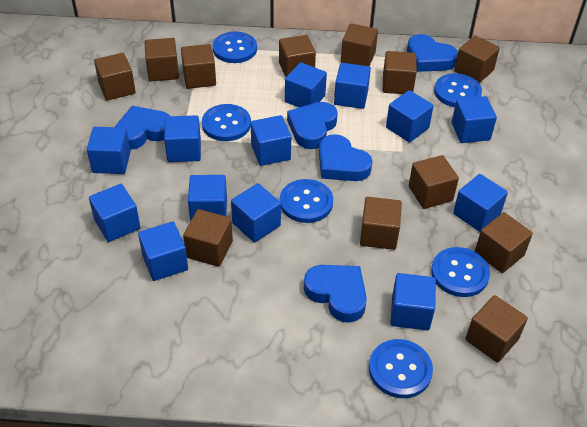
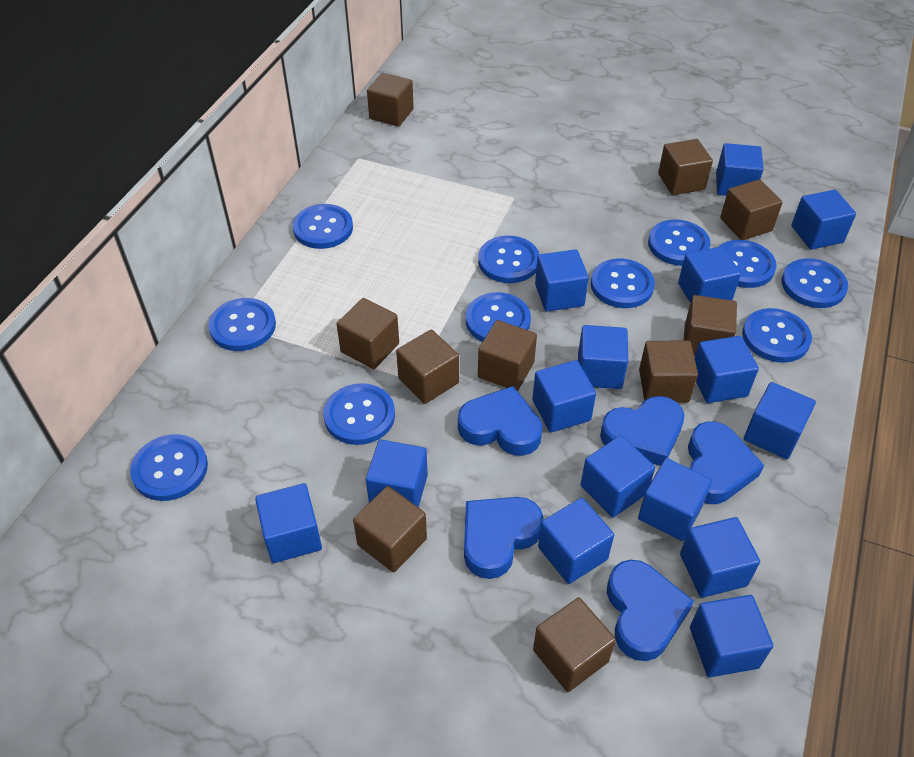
blue button: 6 -> 11
blue cube: 13 -> 15
brown cube: 12 -> 10

